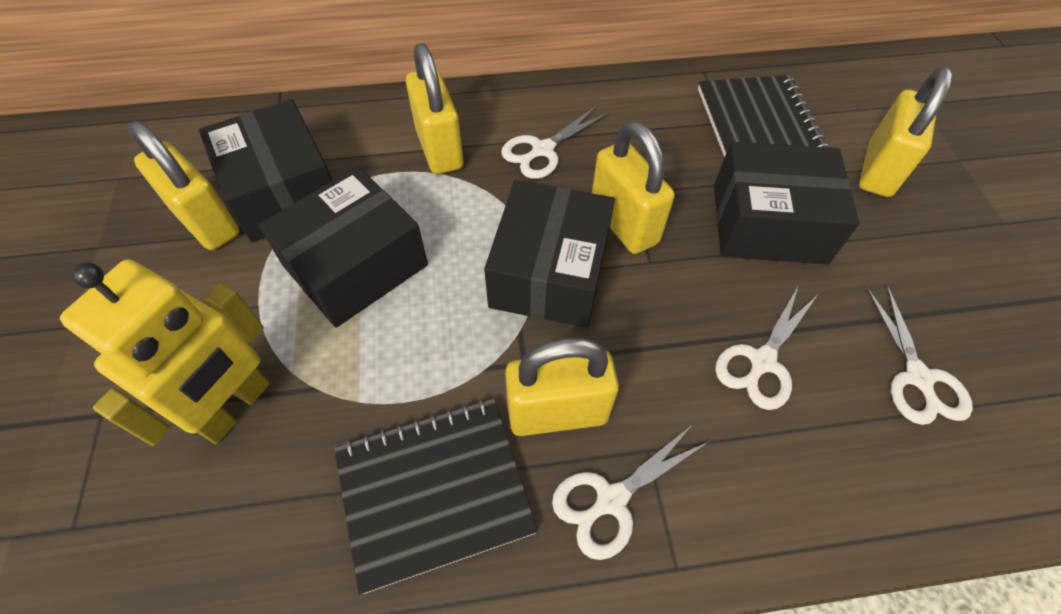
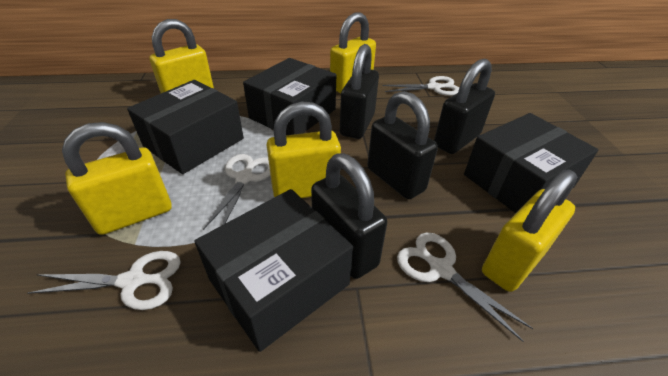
black notebook: 2 -> 0
black padlock: 0 -> 4
yellow robot: 1 -> 0

